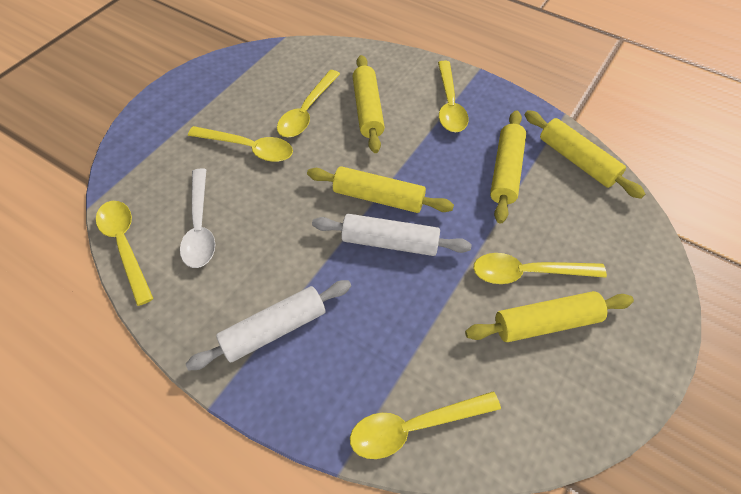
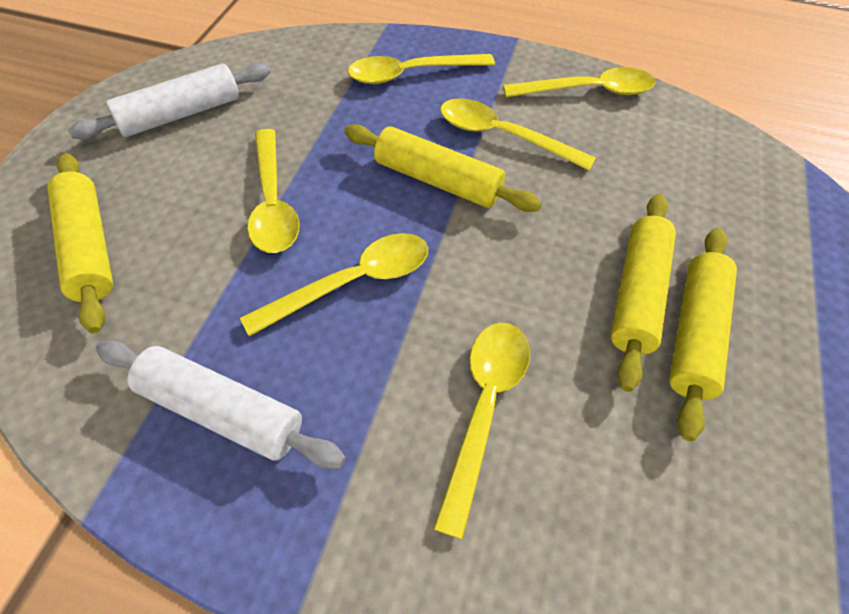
white spoon: 1 -> 0
yellow rolling pin: 5 -> 4

